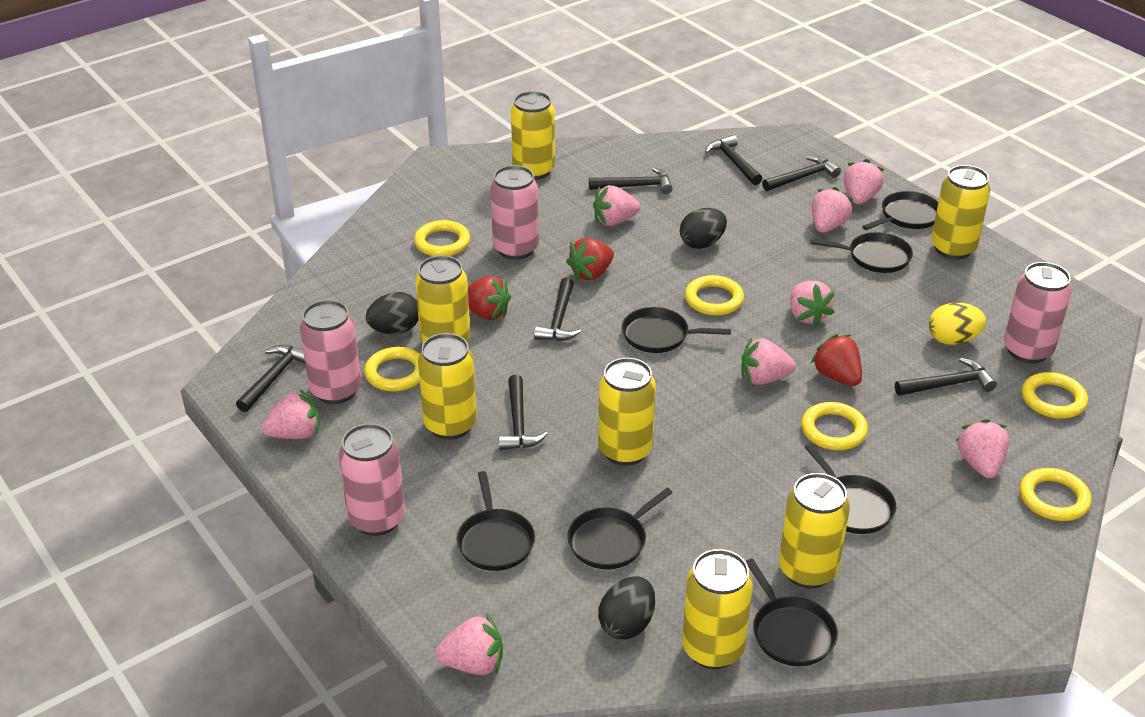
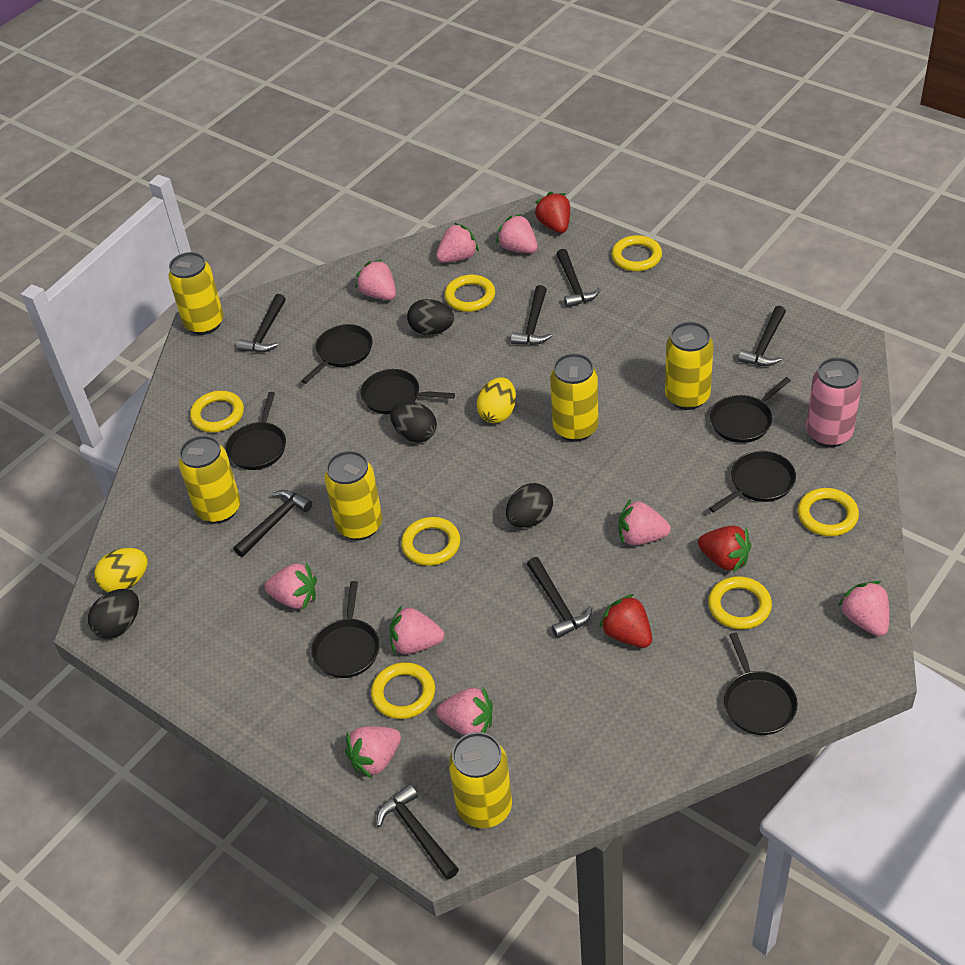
black egg: 3 -> 4
pink can: 4 -> 1
pink strawberry: 8 -> 9
yellow can: 7 -> 6
yellow egg: 1 -> 2
yellow ring: 6 -> 7

